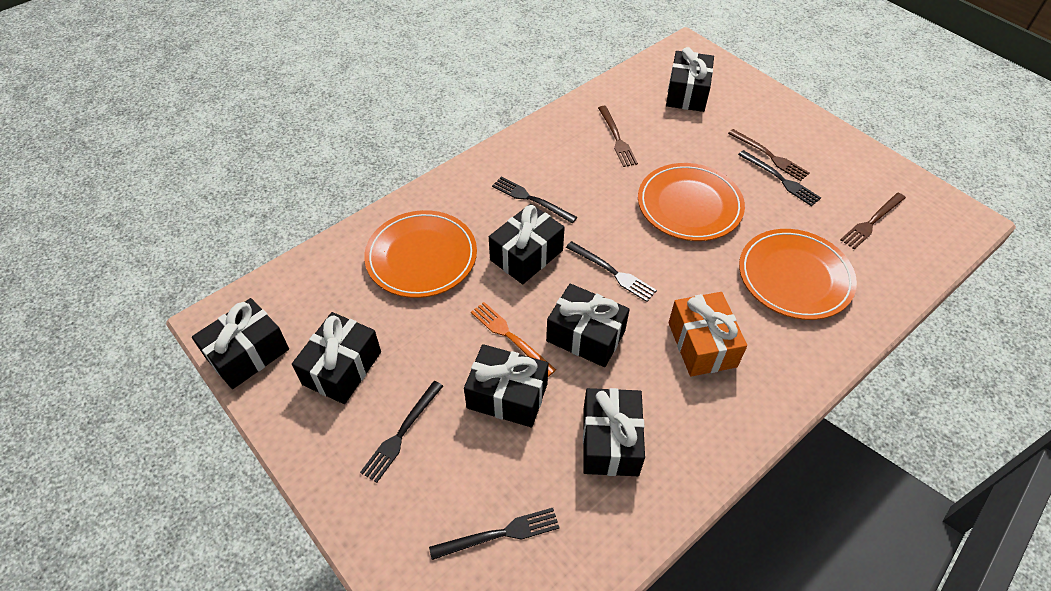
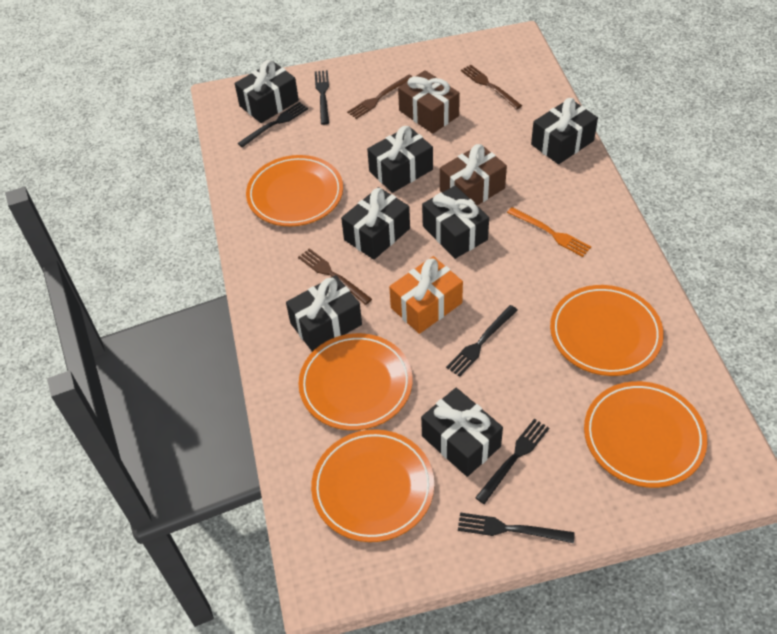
brown gift: 0 -> 2
orange plate: 3 -> 5

